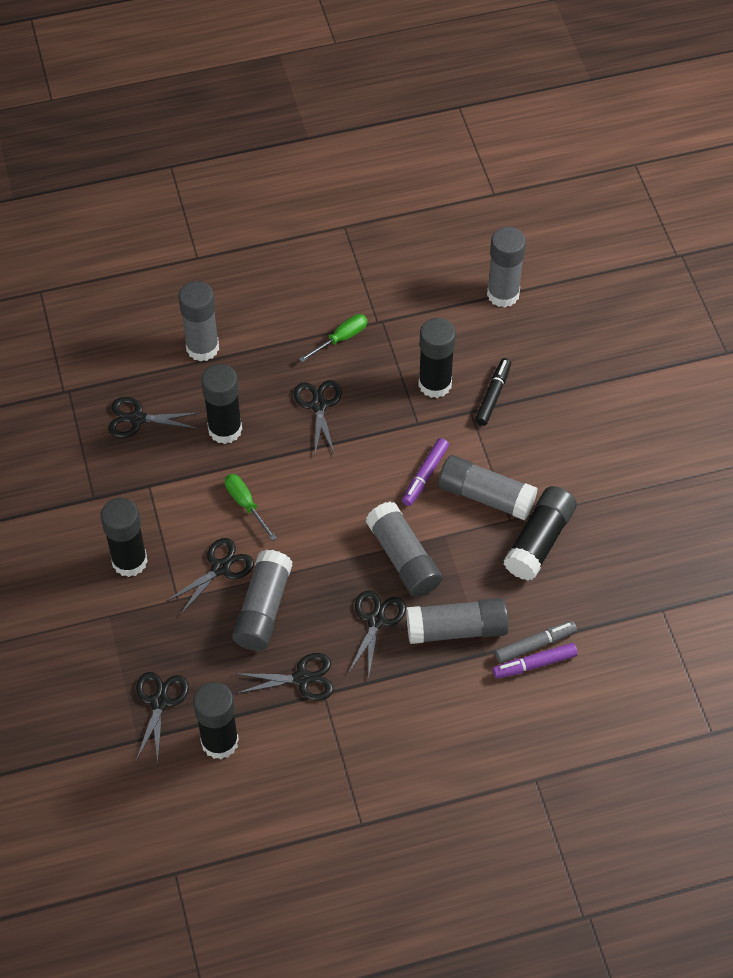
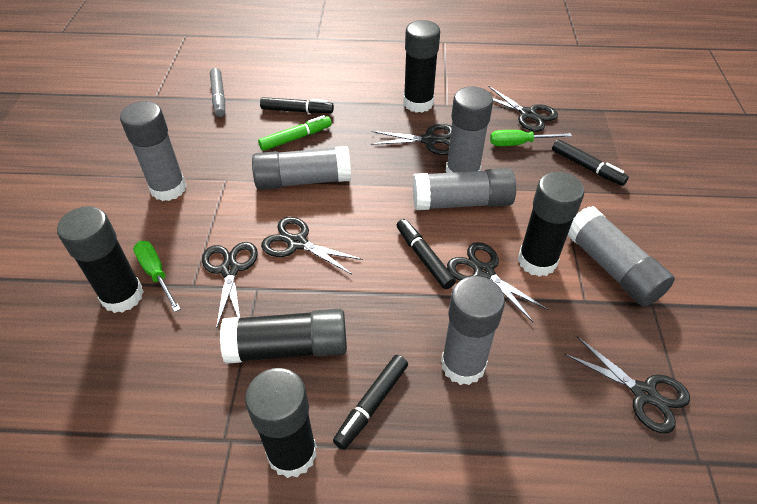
black marker: 1 -> 4
green marker: 0 -> 1
purple marker: 2 -> 0

